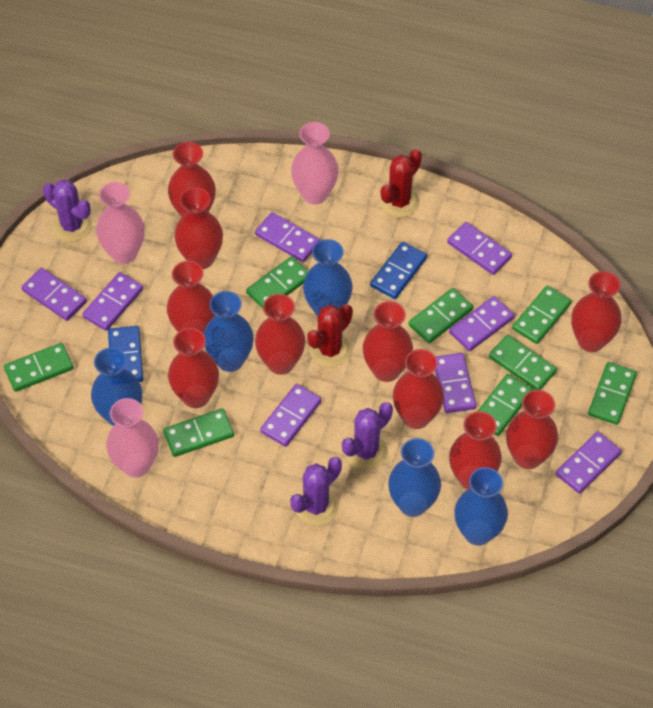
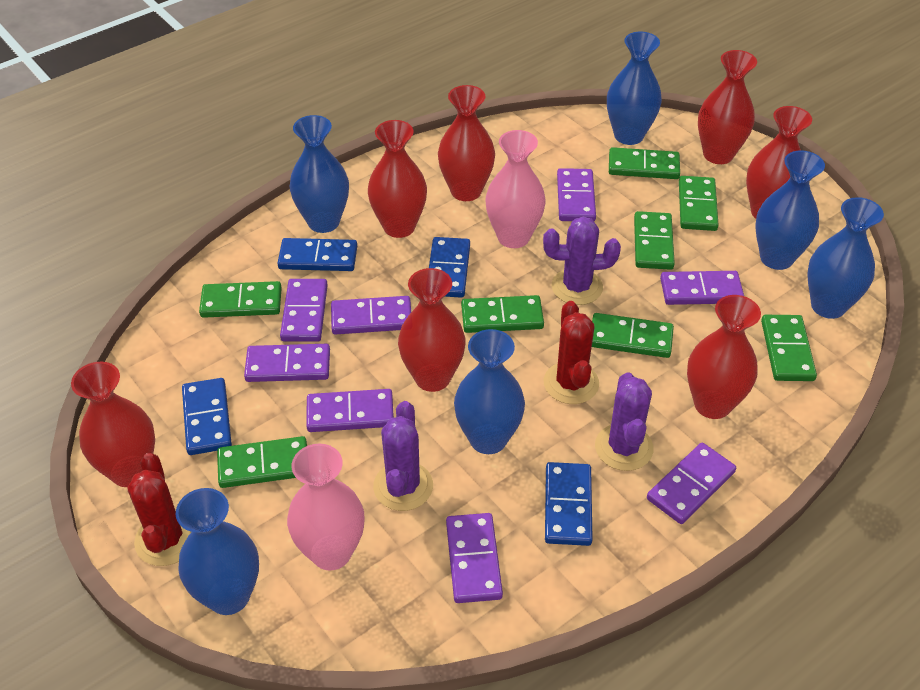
blue domino: 2 -> 4
blue vase: 5 -> 6
pink vase: 3 -> 2
red vase: 10 -> 7

